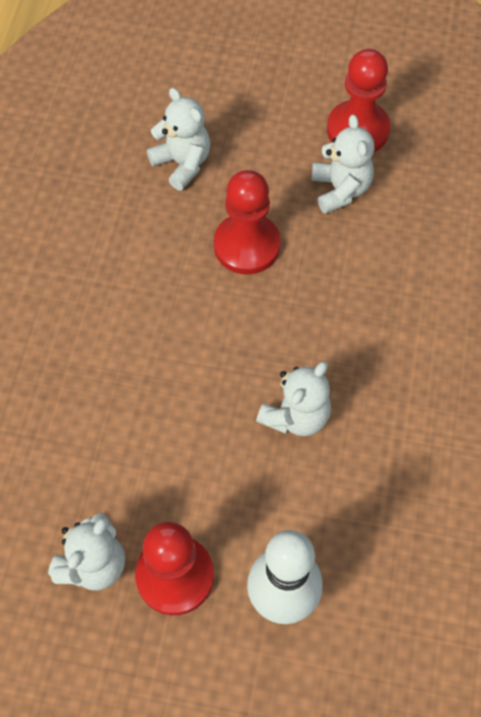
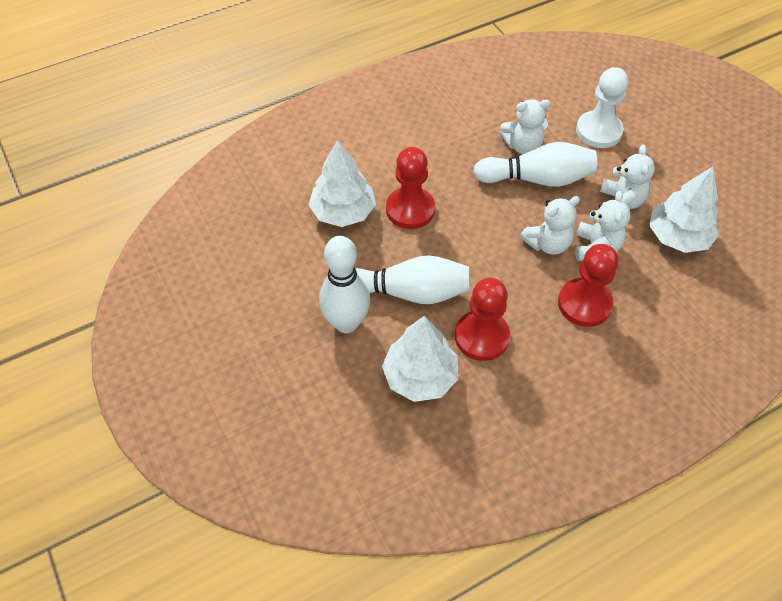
white bowling pin: 1 -> 3
white pawn: 0 -> 1
white tree: 0 -> 3

